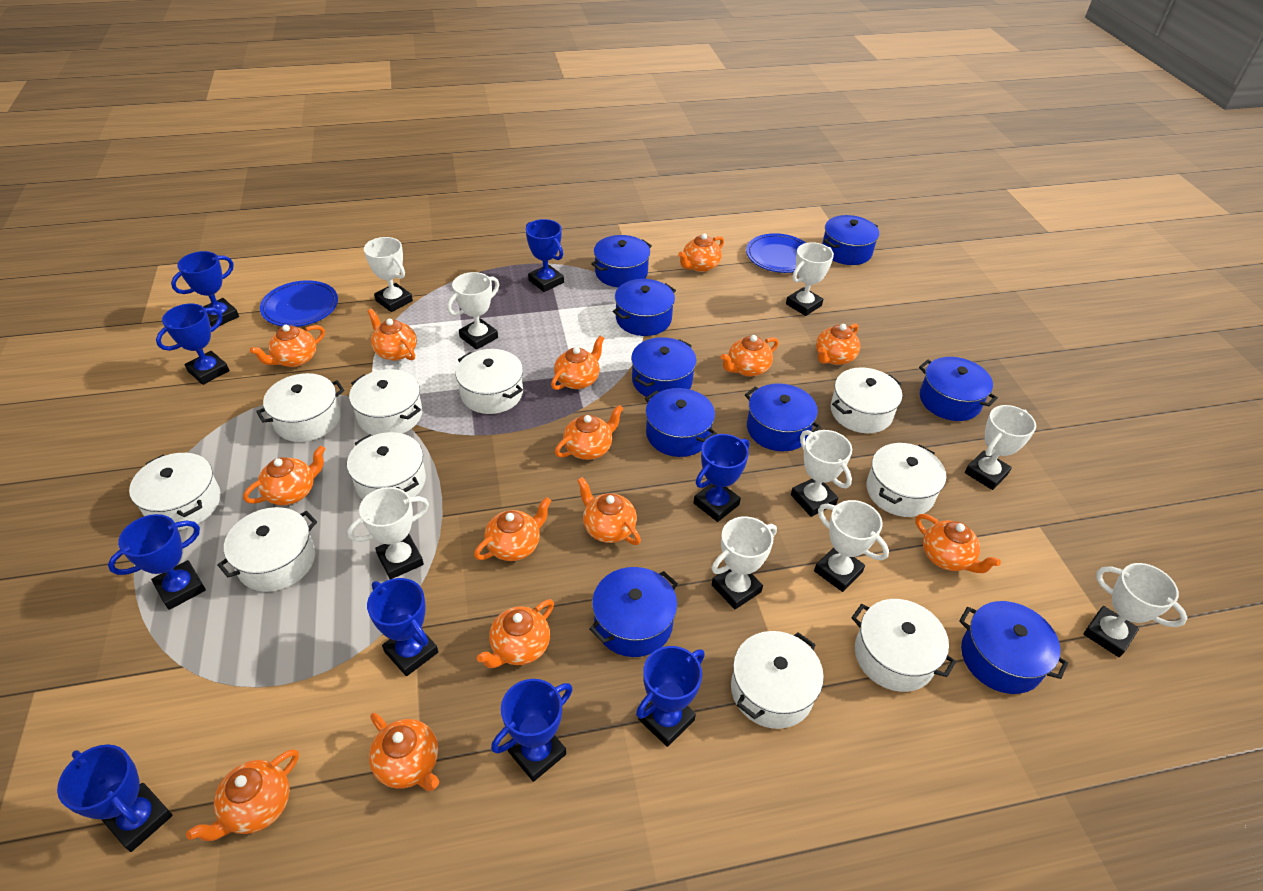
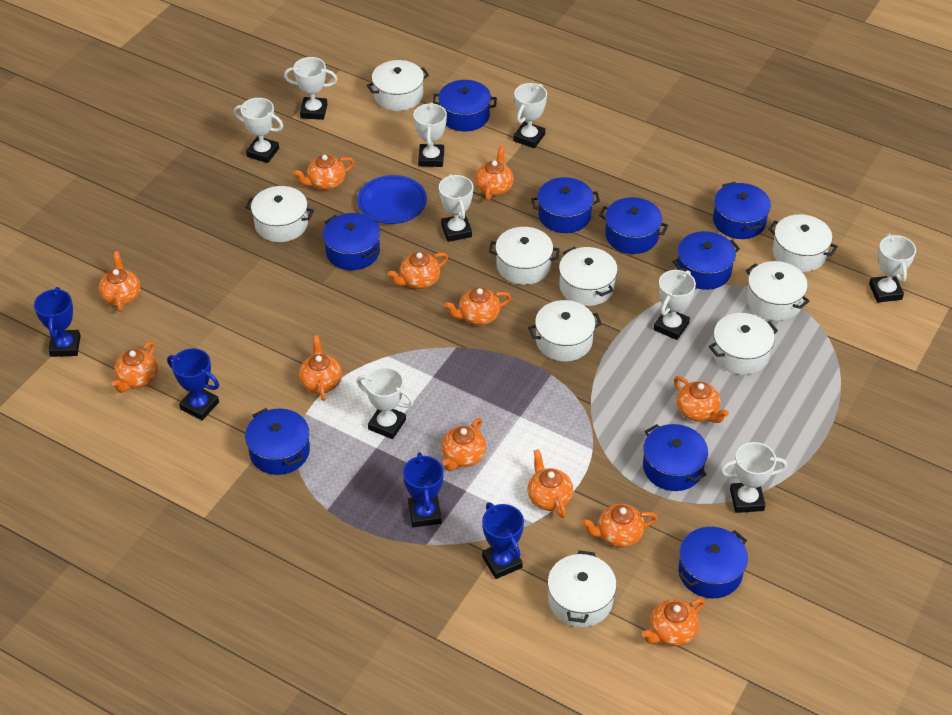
blue plate: 2 -> 1
blue trophy: 9 -> 4
orange teapot: 14 -> 12
white pot: 10 -> 9

